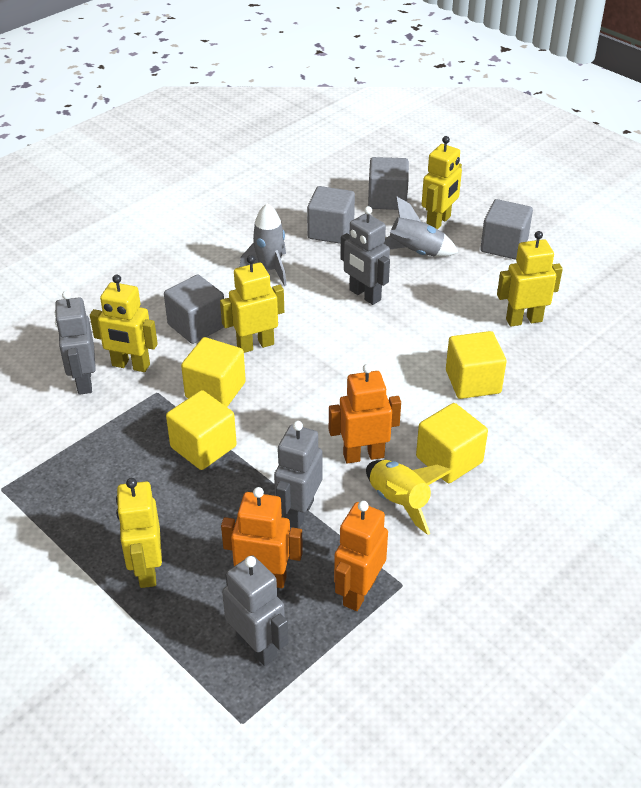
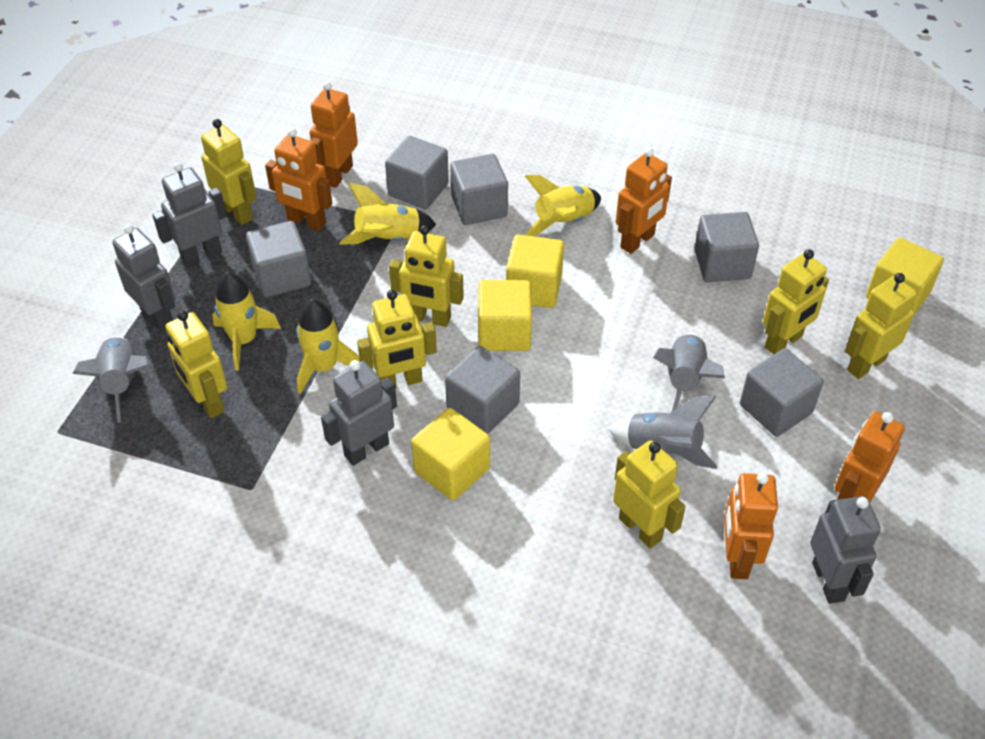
grey cube: 4 -> 6
grey rocket: 2 -> 3
orange robot: 3 -> 5
yellow robot: 5 -> 7
yellow rocket: 1 -> 4

